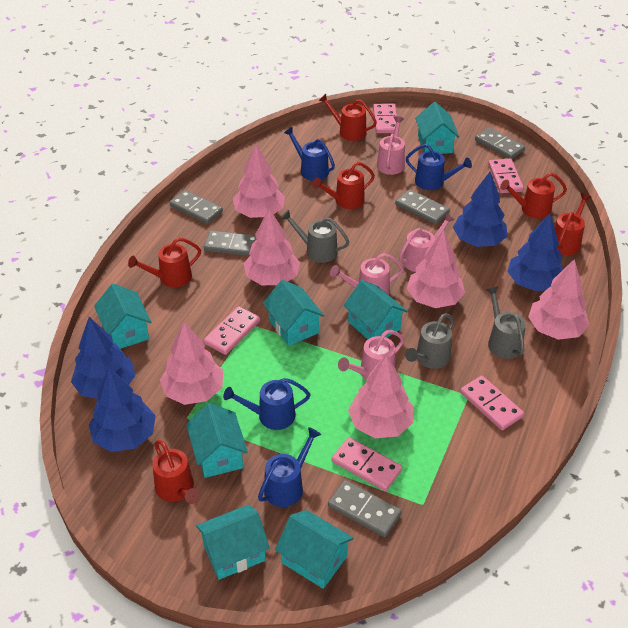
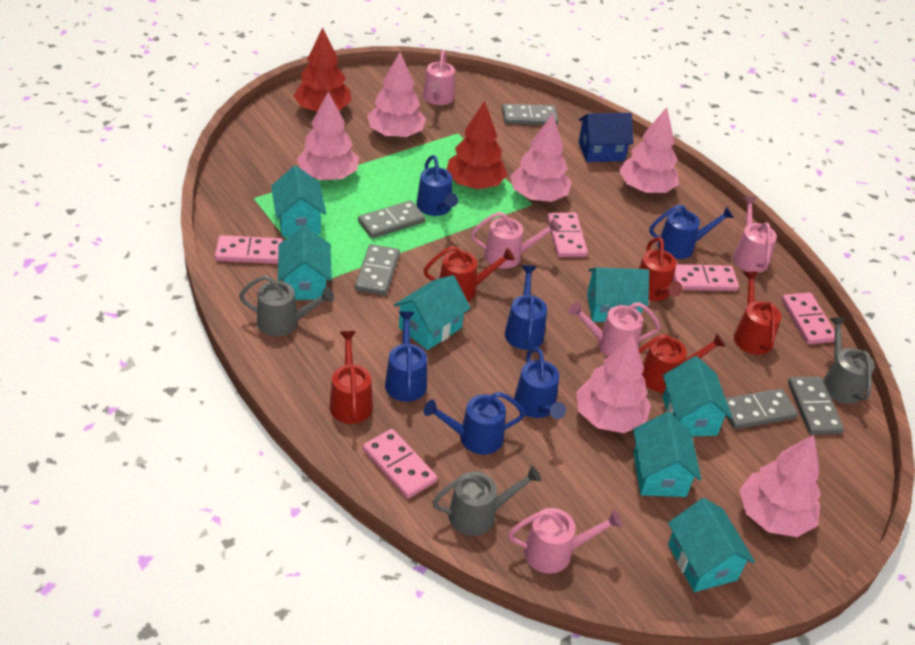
blue house: 0 -> 1
blue tree: 4 -> 0
blue watering can: 4 -> 6
pink watering can: 4 -> 5
red tree: 0 -> 2
red watering can: 6 -> 5

